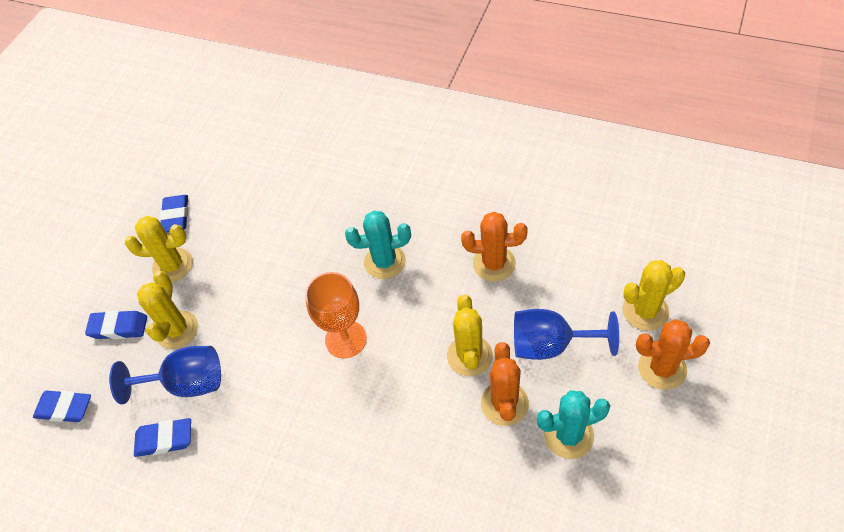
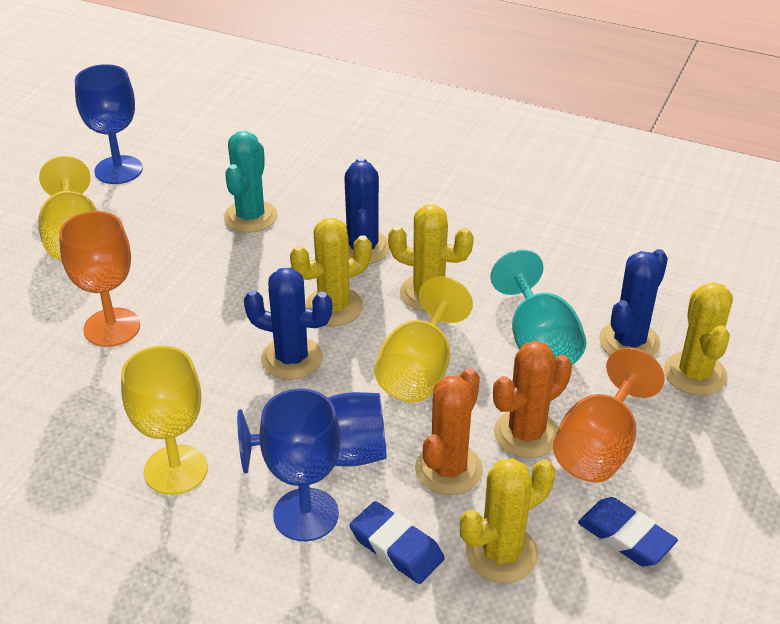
blue cactus: 0 -> 3
blue eraser: 4 -> 2
blue goblet: 2 -> 3
orange cactus: 3 -> 2
orange goblet: 1 -> 2
turquoise cactus: 2 -> 1
turquoise goblet: 0 -> 1
yellow goblet: 0 -> 3

